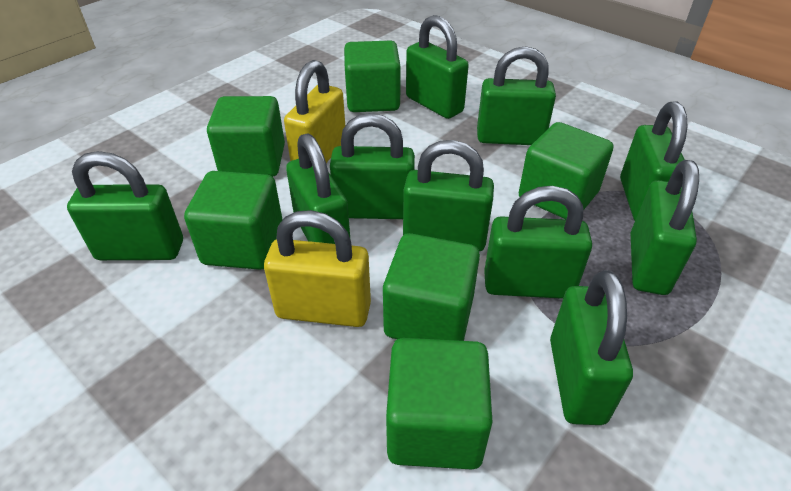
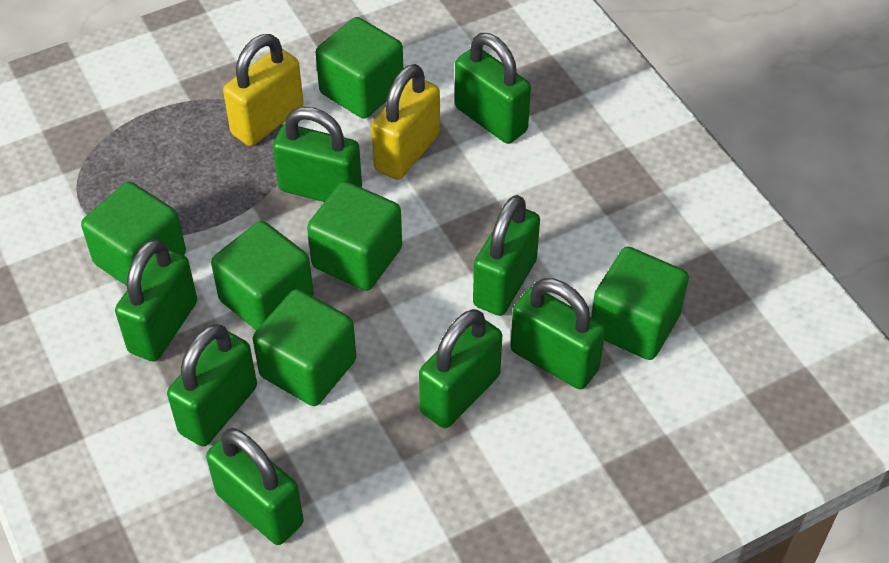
green padlock: 10 -> 8

